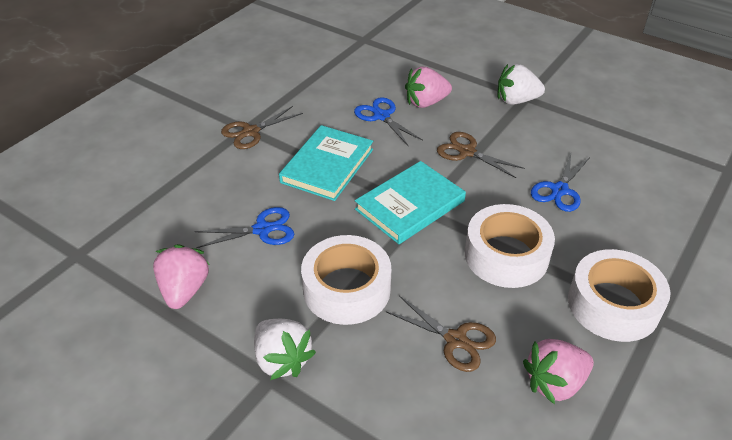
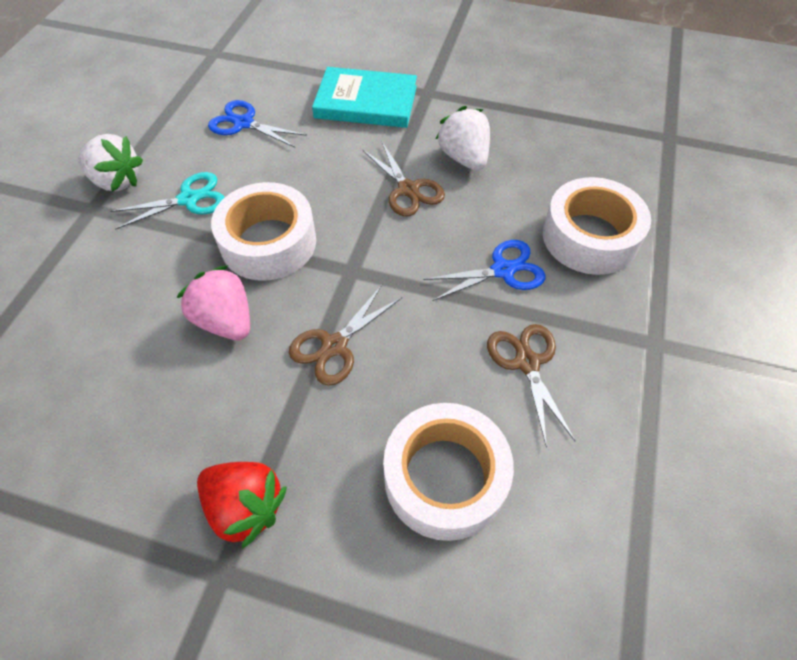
blue scissors: 3 -> 2
pink strawberry: 3 -> 1
red strawberry: 0 -> 1
turquoise book: 2 -> 1
turquoise scissors: 0 -> 1

